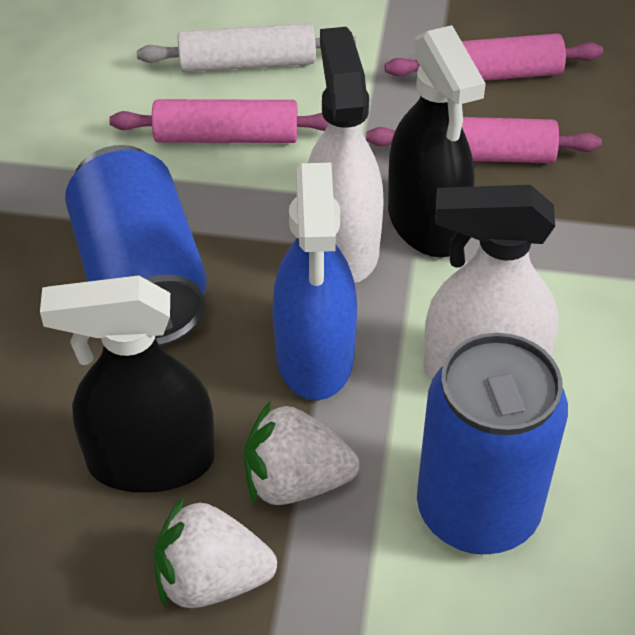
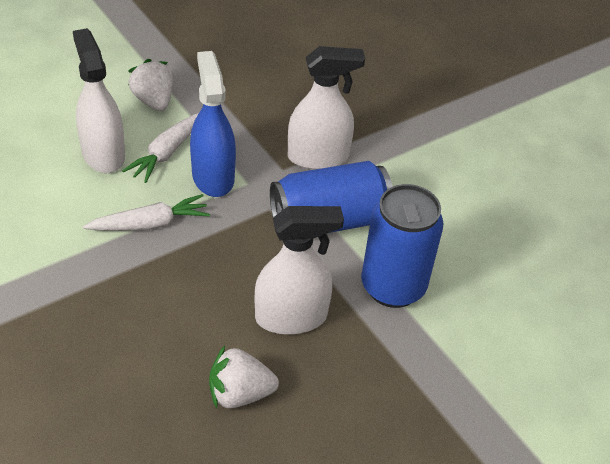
black spray bottle: 2 -> 0
pink rolling pin: 3 -> 0
white carrot: 0 -> 2
white rolling pin: 1 -> 0
white spray bottle: 2 -> 3

